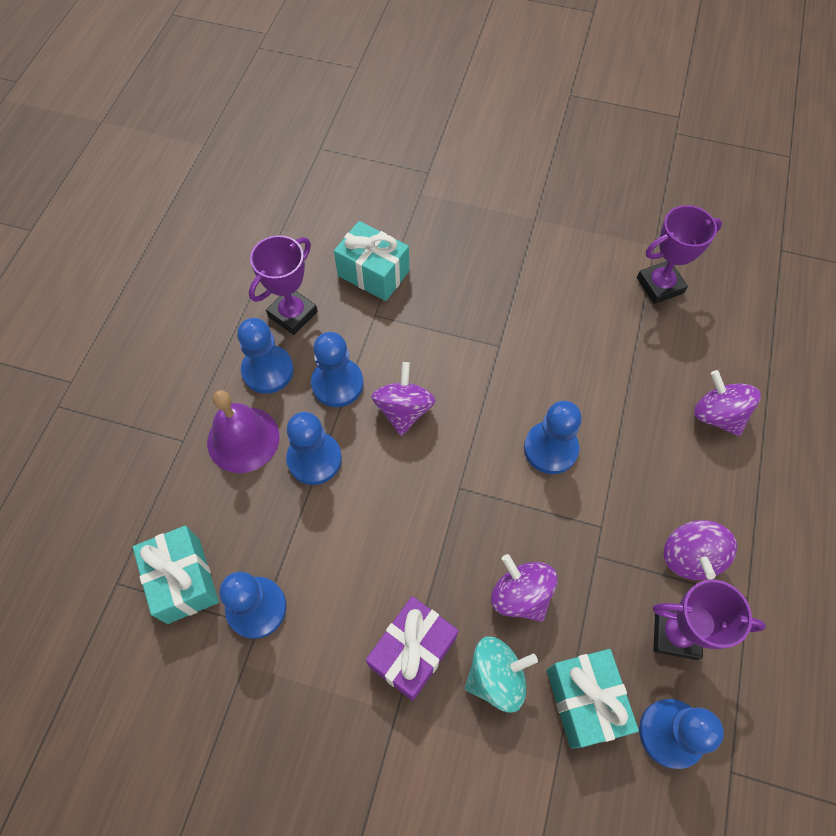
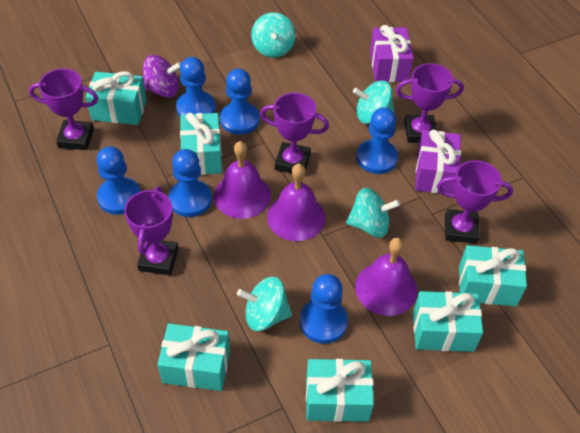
purple bell: 1 -> 3
purple gift: 1 -> 2
purple spinning top: 4 -> 1
purple trophy: 3 -> 5
turquoise gift: 3 -> 6
turquoise spinning top: 1 -> 4

